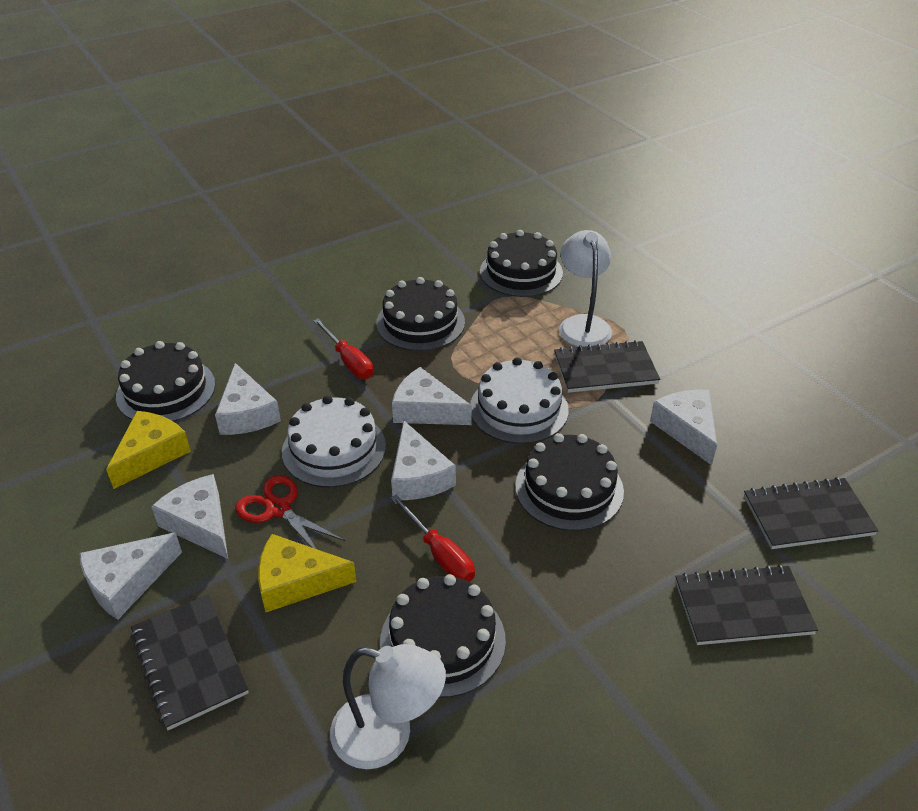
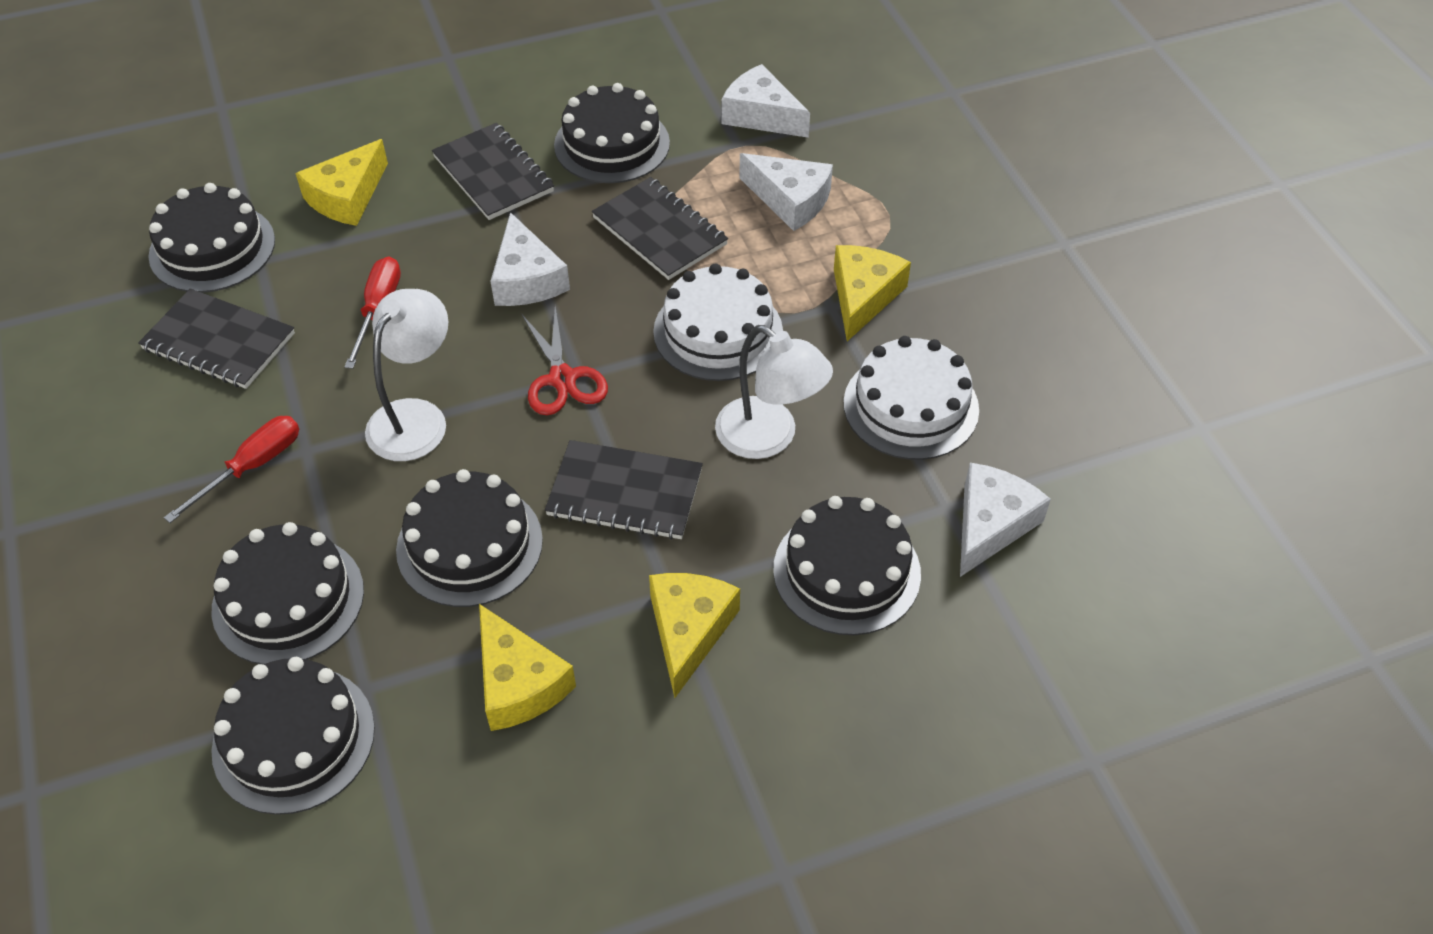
black cake: 5 -> 6
white cheese: 6 -> 4
yellow cheese: 2 -> 4

